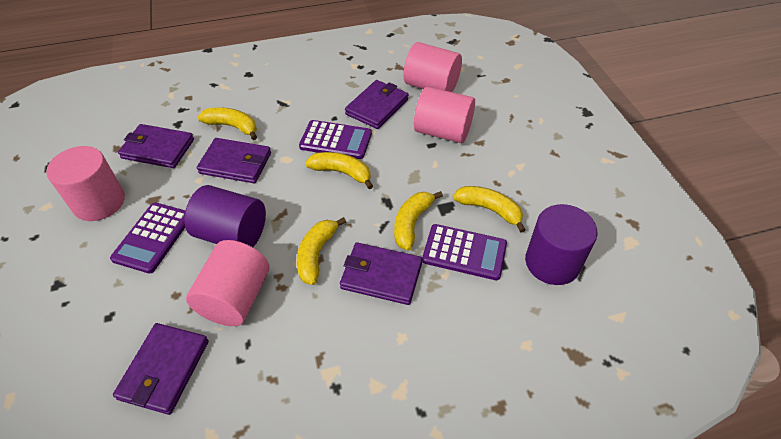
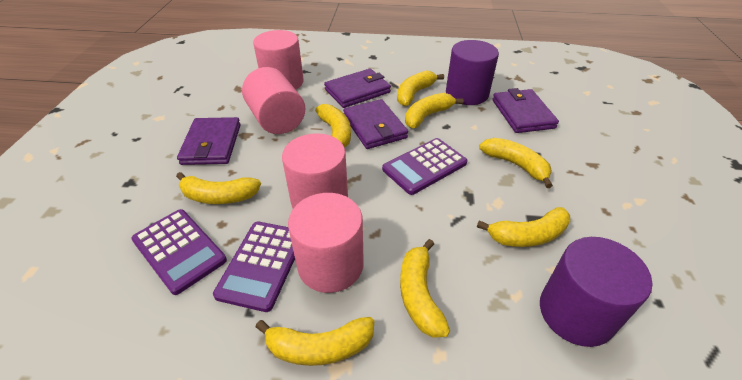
purple wallet: 5 -> 4
yellow banana: 5 -> 8

